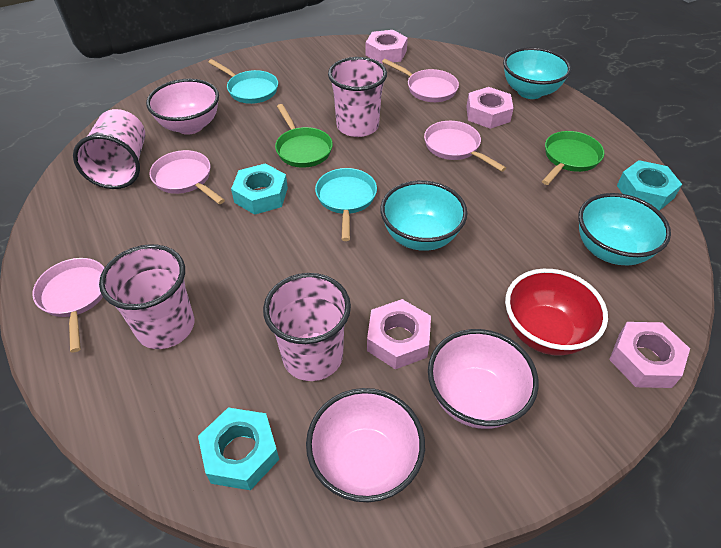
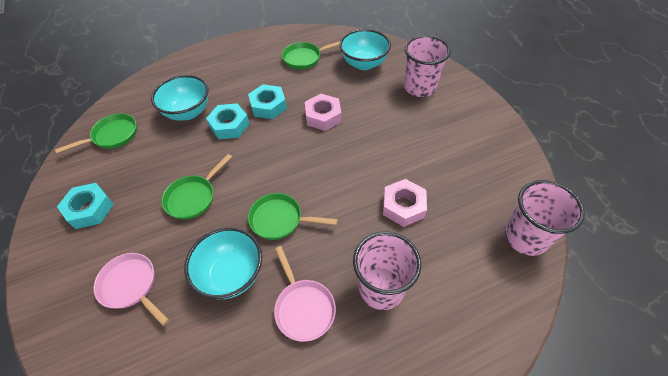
green pan: 2 -> 4
pink bowl: 3 -> 0
pink cup: 4 -> 3
pink nut: 4 -> 2
pink pan: 4 -> 2
red bowl: 1 -> 0
turquoise pan: 2 -> 0

